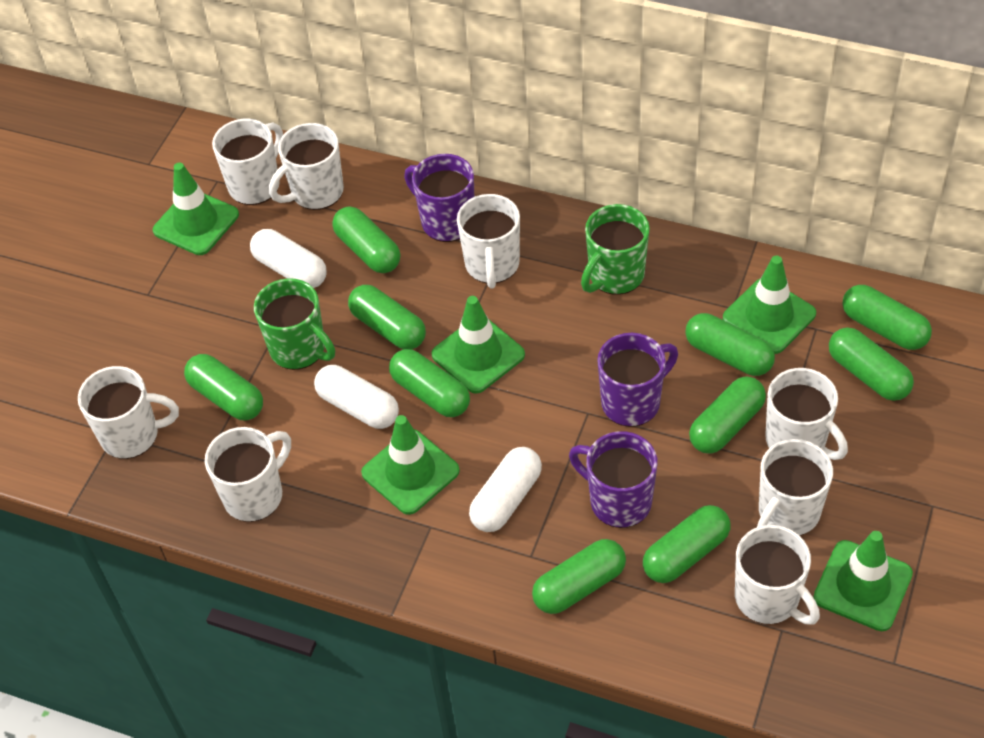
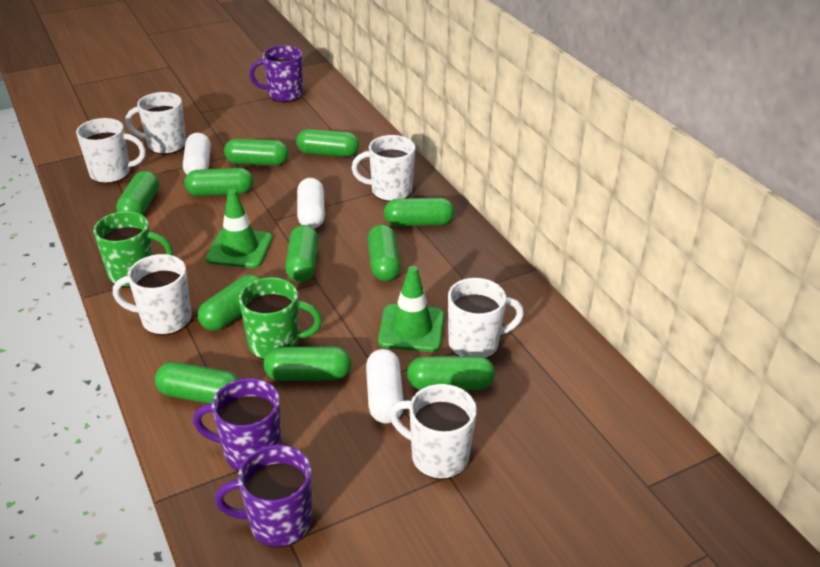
green capsule: 10 -> 11
green traffic cone: 5 -> 2
white mug: 8 -> 6

